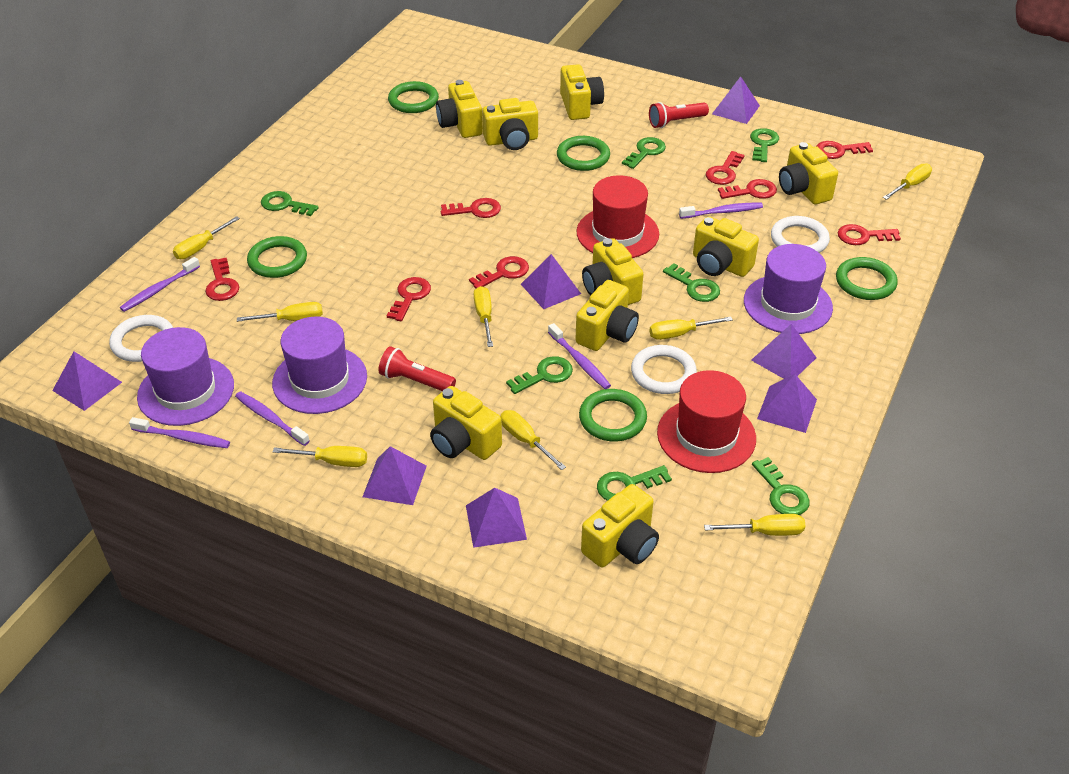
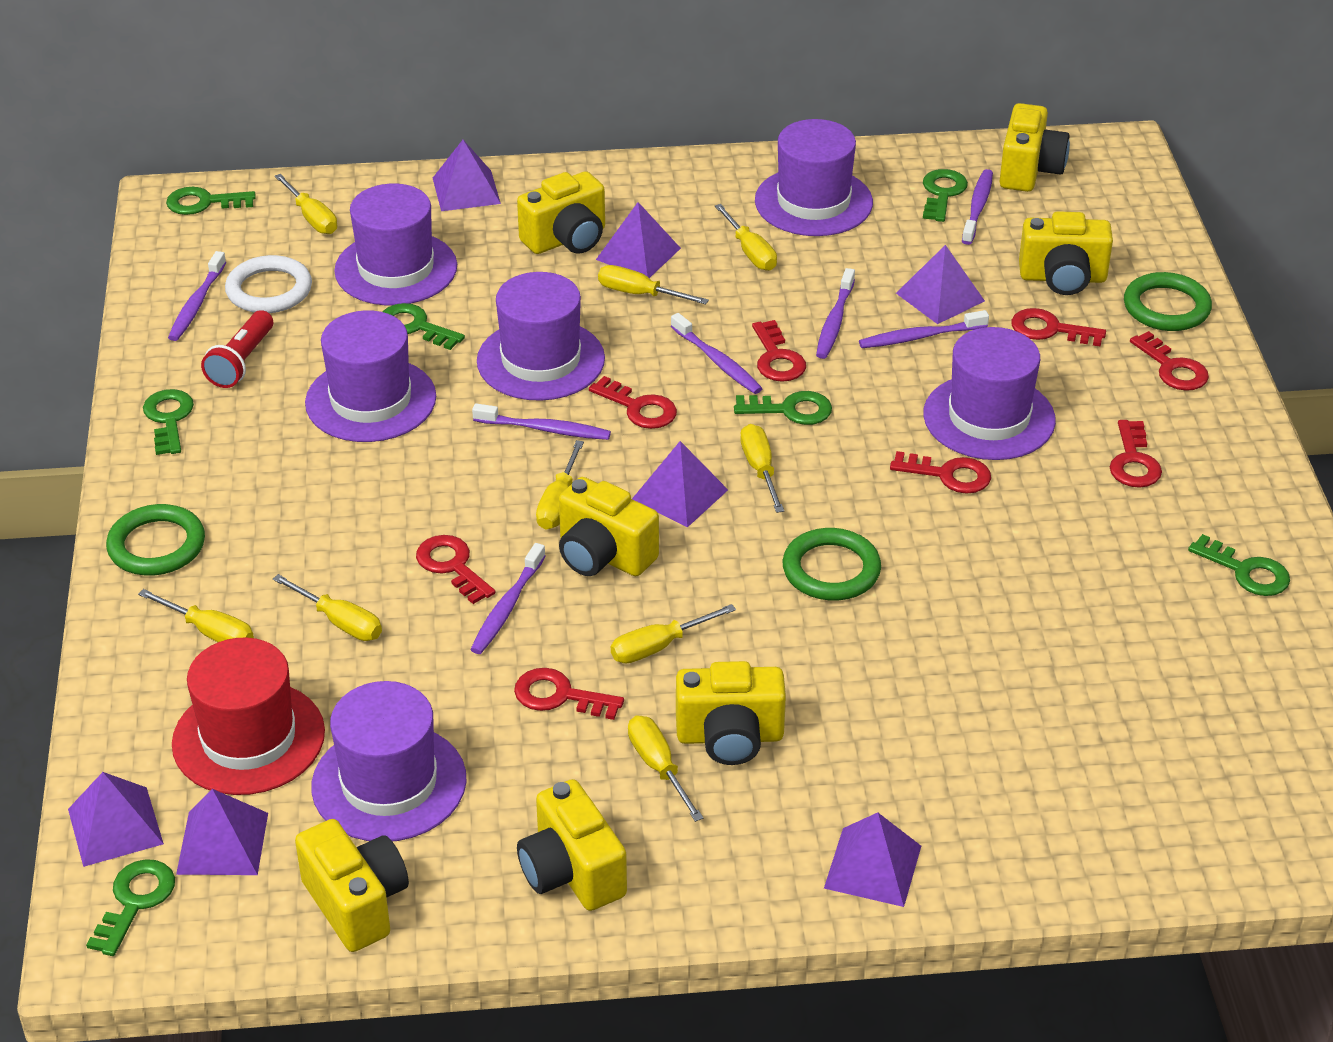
green ring: 5 -> 3
purple hat: 3 -> 6
purple toothbrush: 5 -> 7
red flashlight: 2 -> 1
red hat: 2 -> 1
white ring: 3 -> 1
yellow camera: 9 -> 7
yellow screwdriver: 8 -> 9

